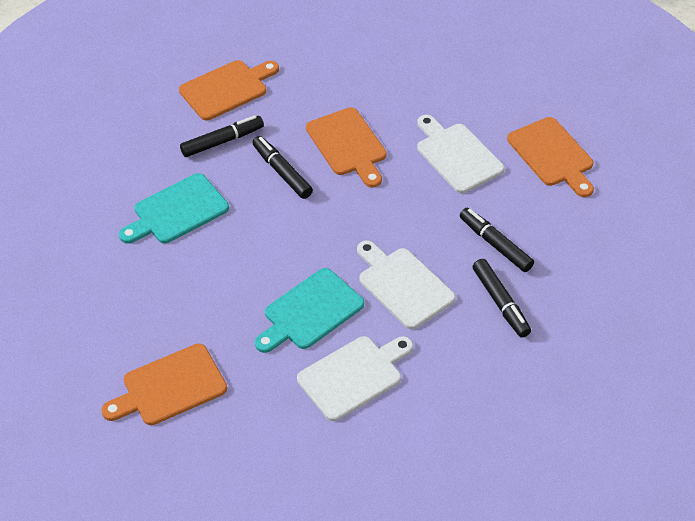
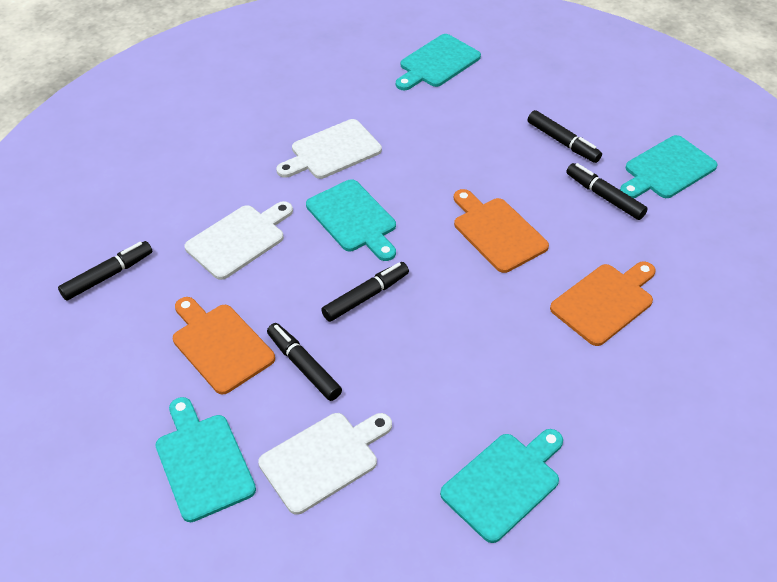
black marker: 4 -> 5
orange cutting board: 4 -> 3
turquoise cutting board: 2 -> 5

